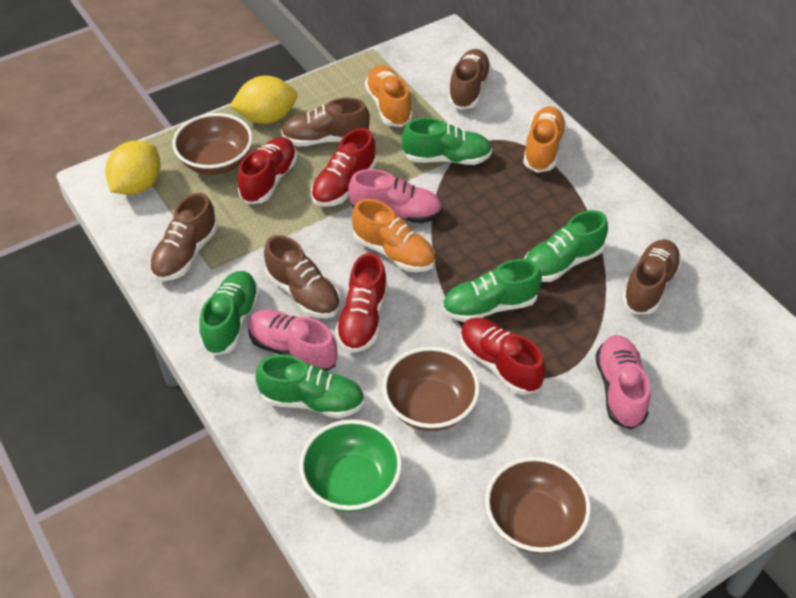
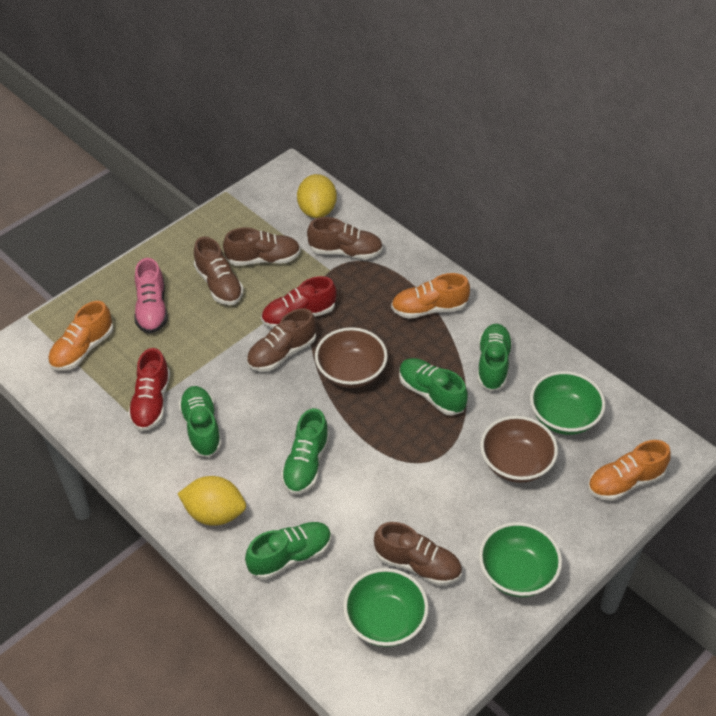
brown bowl: 3 -> 2
green bowl: 1 -> 3
pink shoe: 3 -> 1
red shoe: 4 -> 2

